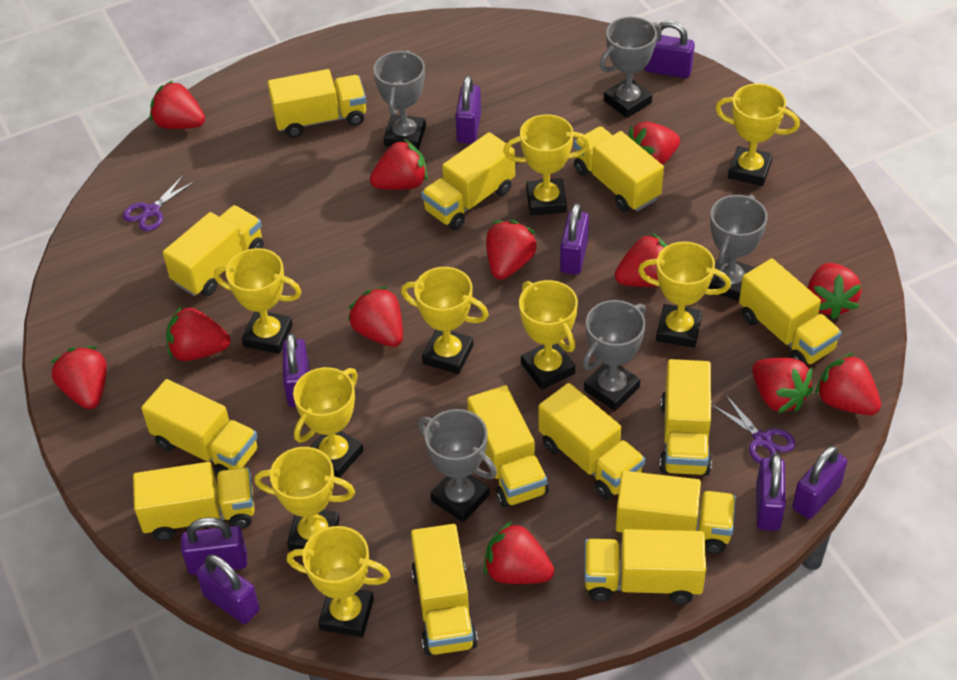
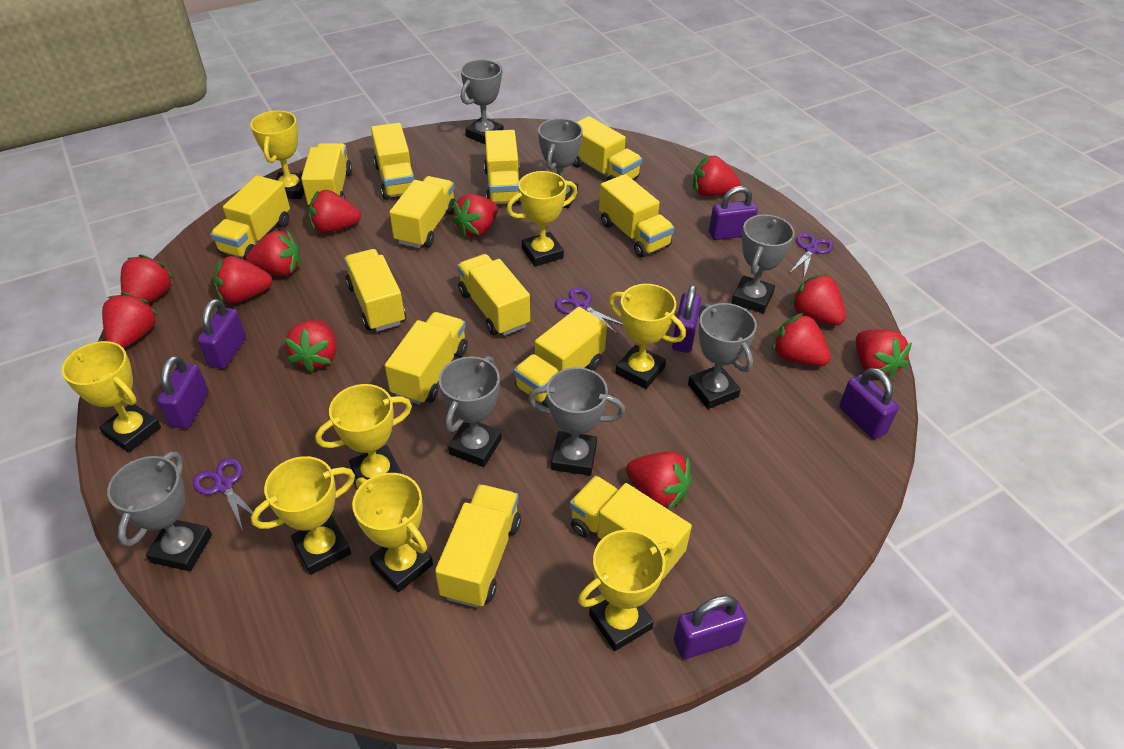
grey trophy: 5 -> 7
purple padlock: 8 -> 6
purple scissors: 2 -> 3
yellow trophy: 9 -> 8

